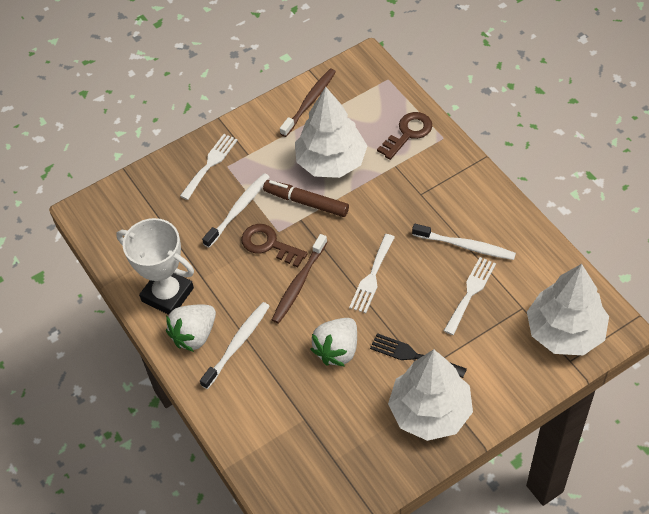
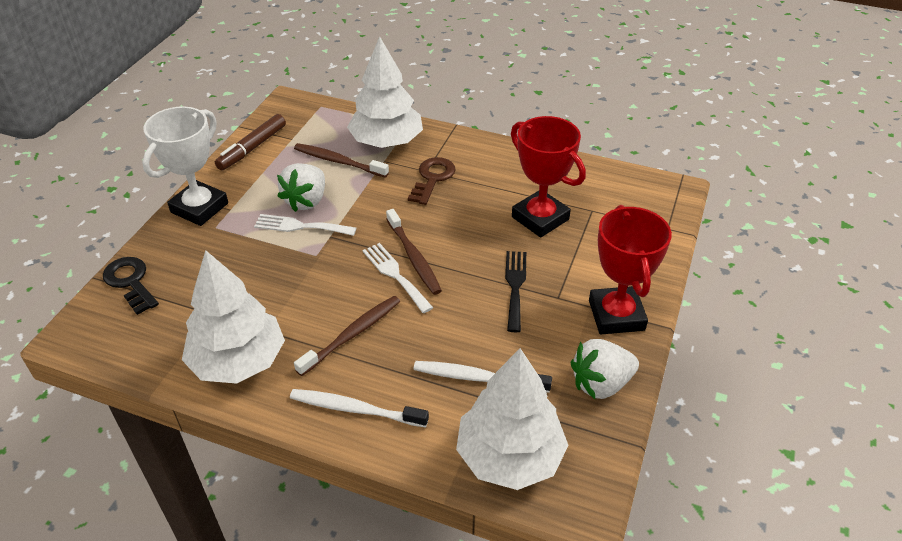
black key: 0 -> 1
brown key: 2 -> 1
brown toothbrush: 2 -> 3
red trophy: 0 -> 2
white fork: 3 -> 2
white toothbrush: 3 -> 2

